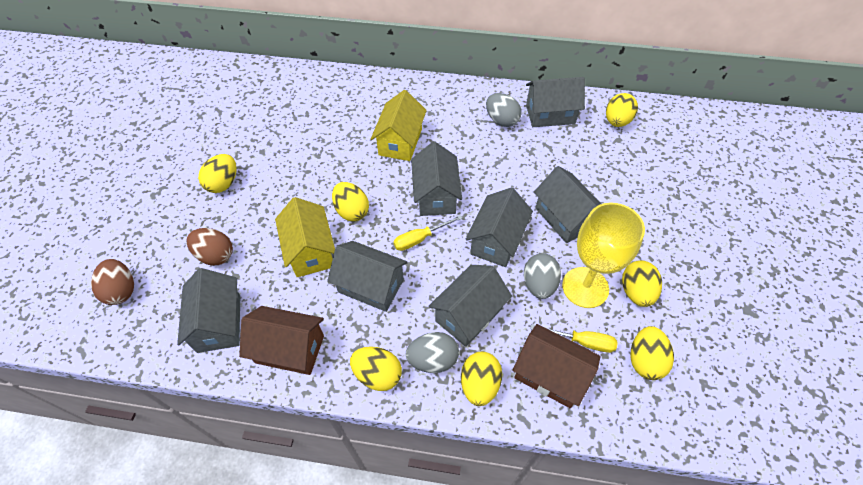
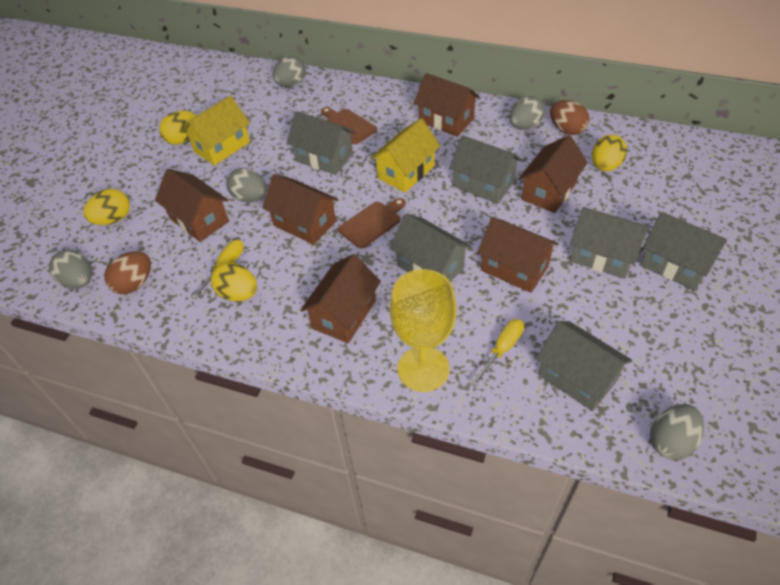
brown cutting board: 0 -> 2
brown house: 2 -> 6
grey egg: 3 -> 5
grey house: 7 -> 6
yellow egg: 7 -> 4

